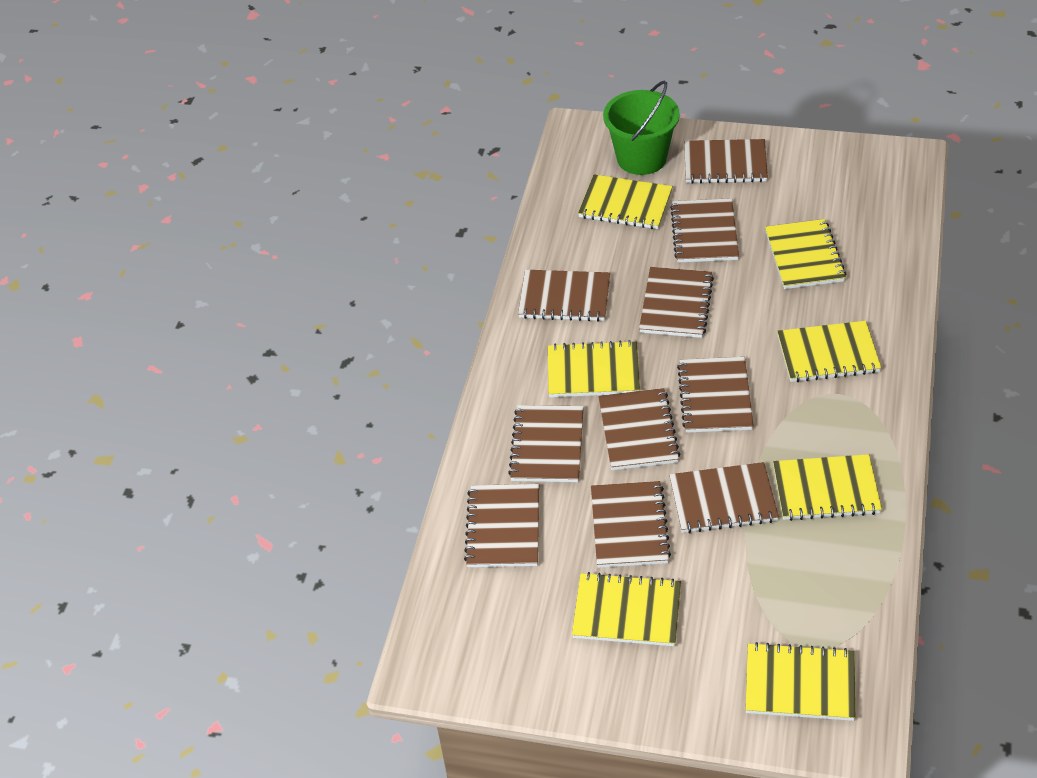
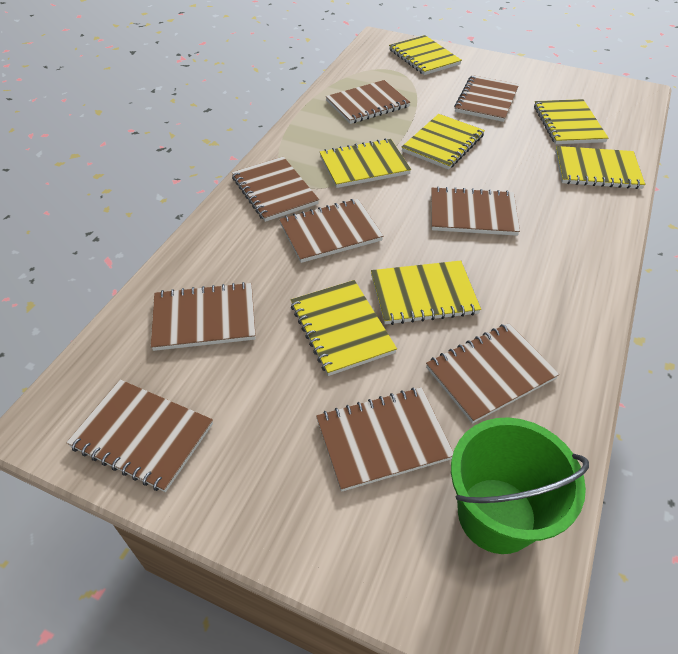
brown notebook: 10 -> 9

